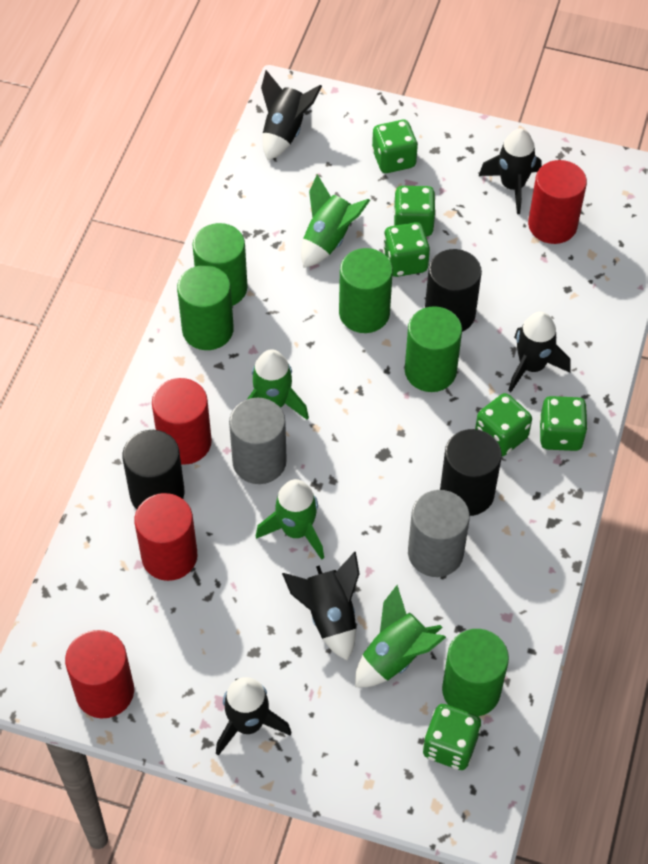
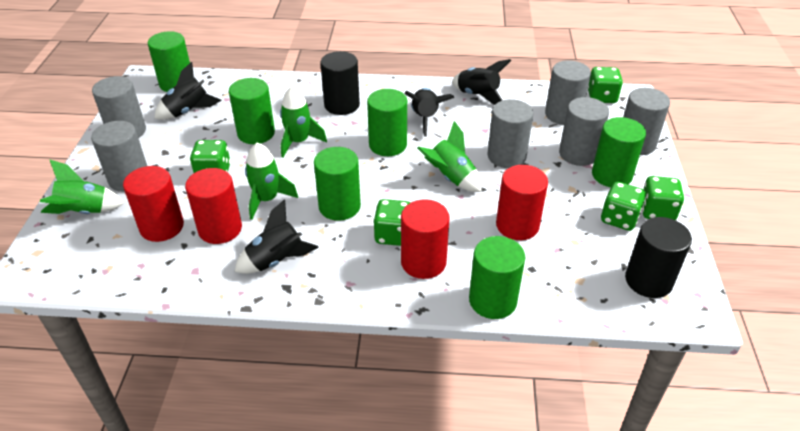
black cylinder: 3 -> 2
black rocket: 5 -> 4
green cylinder: 5 -> 6
green dice: 6 -> 5
grey cylinder: 2 -> 6

